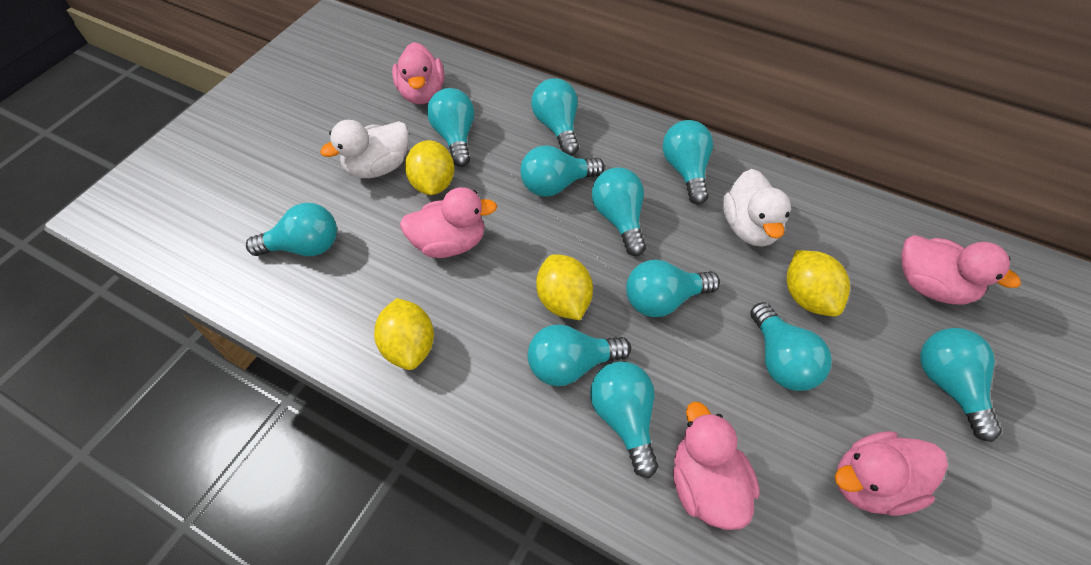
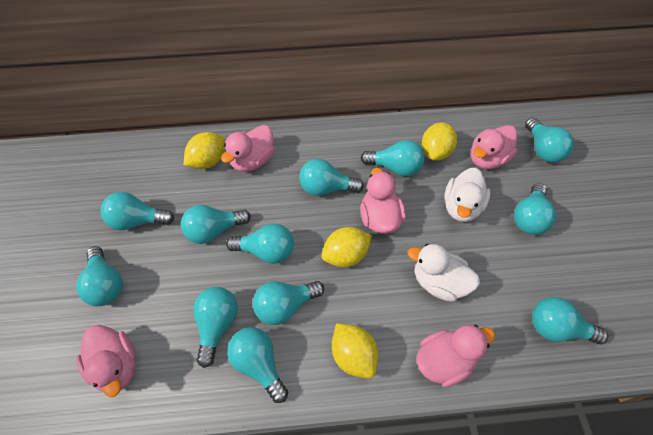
turquoise light bulb: 11 -> 12

